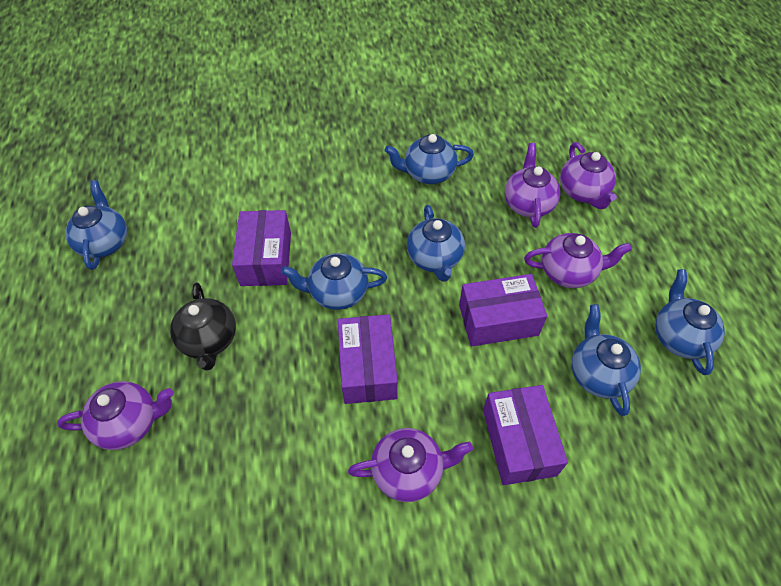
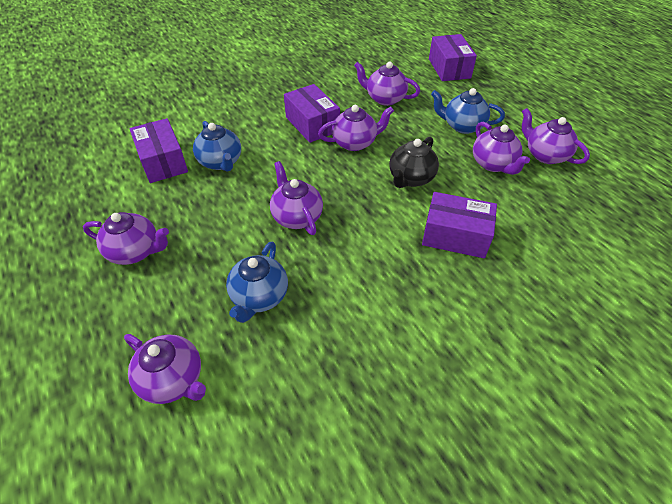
blue teapot: 6 -> 3
purple teapot: 5 -> 7

